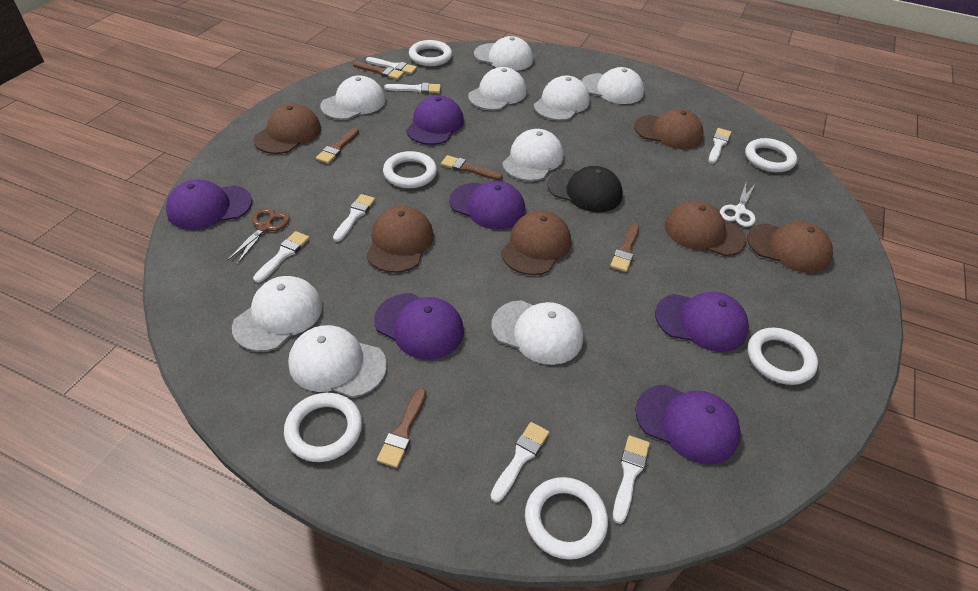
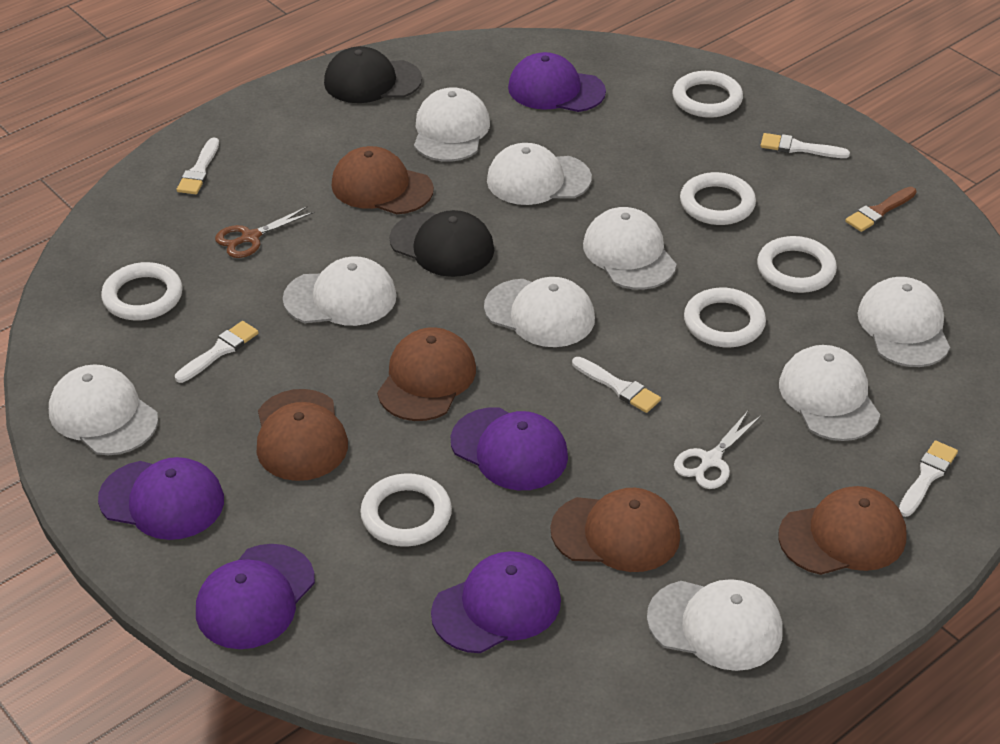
black cap: 1 -> 2
brown brush: 5 -> 1
brown cap: 6 -> 5
purple cap: 6 -> 5
white brush: 7 -> 5

